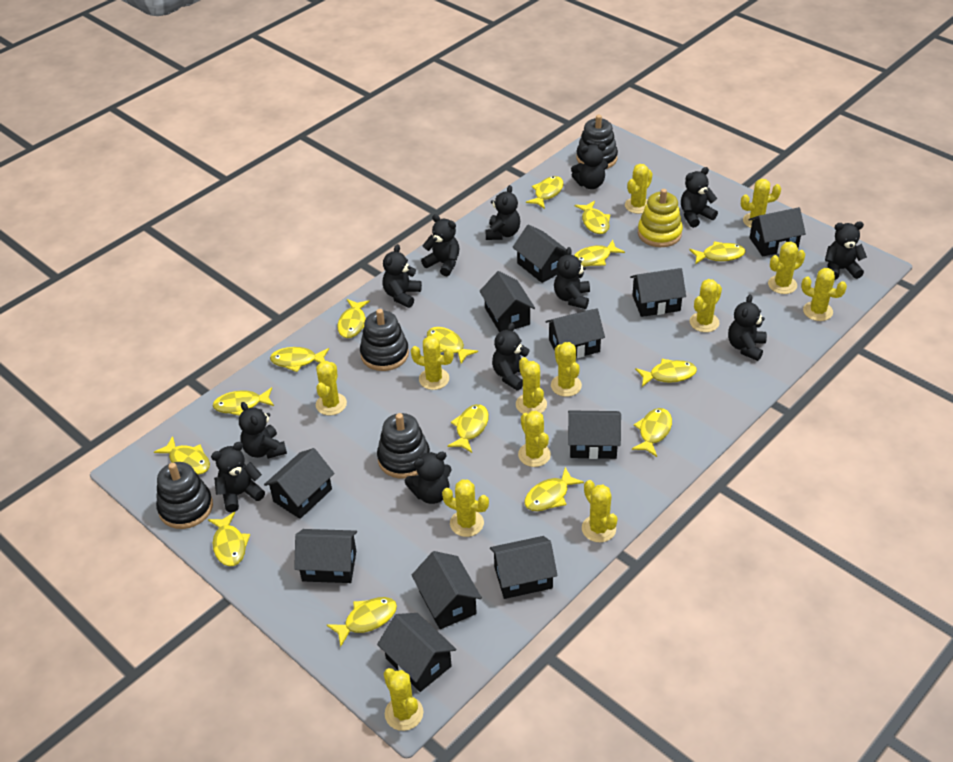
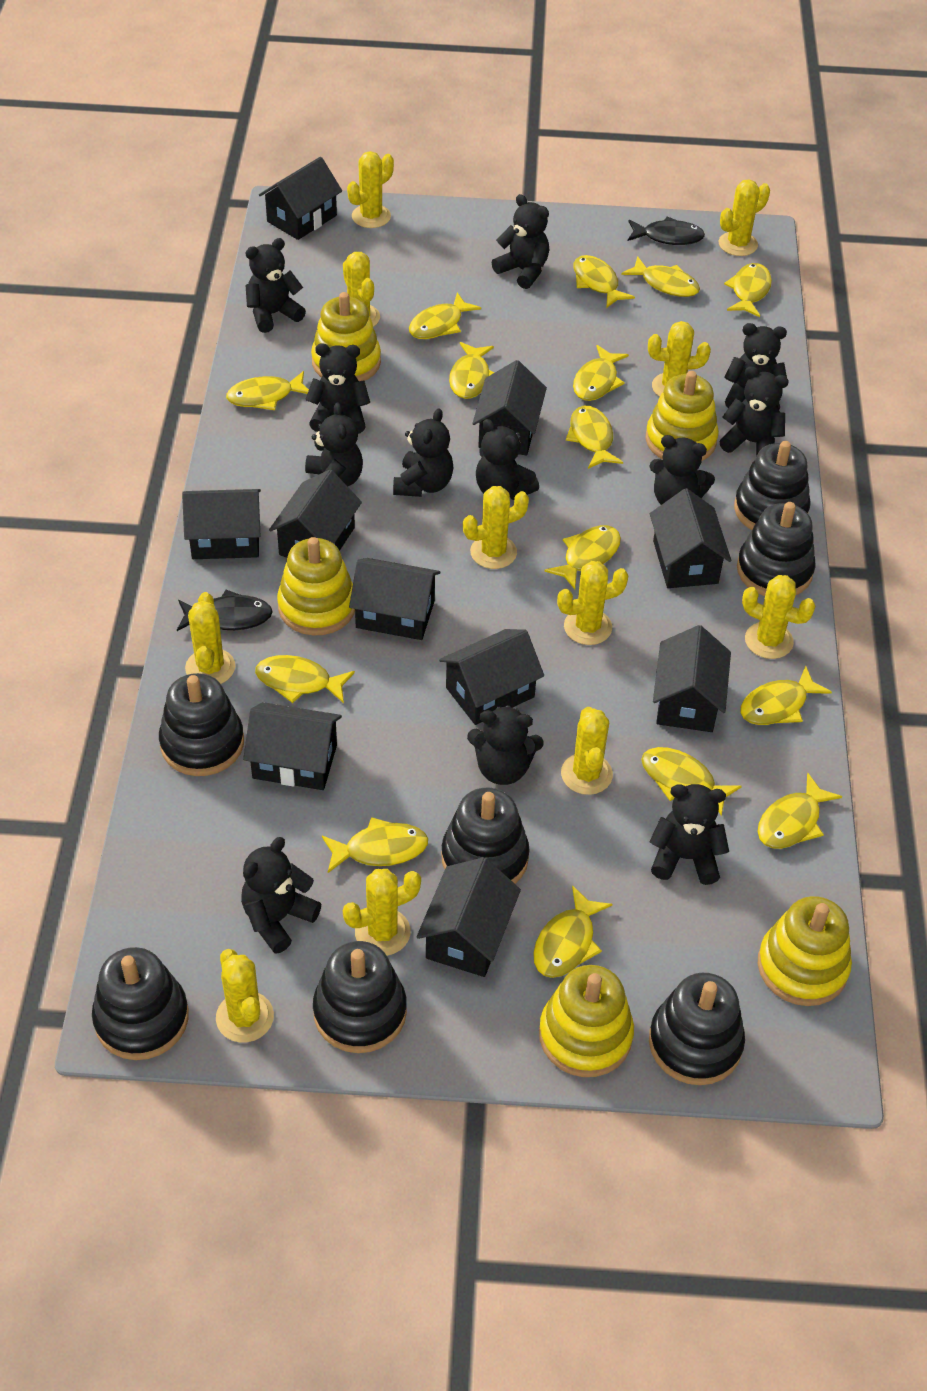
black fish: 0 -> 2
black house: 11 -> 10
black stacking toy: 4 -> 7
yellow cactus: 13 -> 11
yellow stacking toy: 1 -> 5

